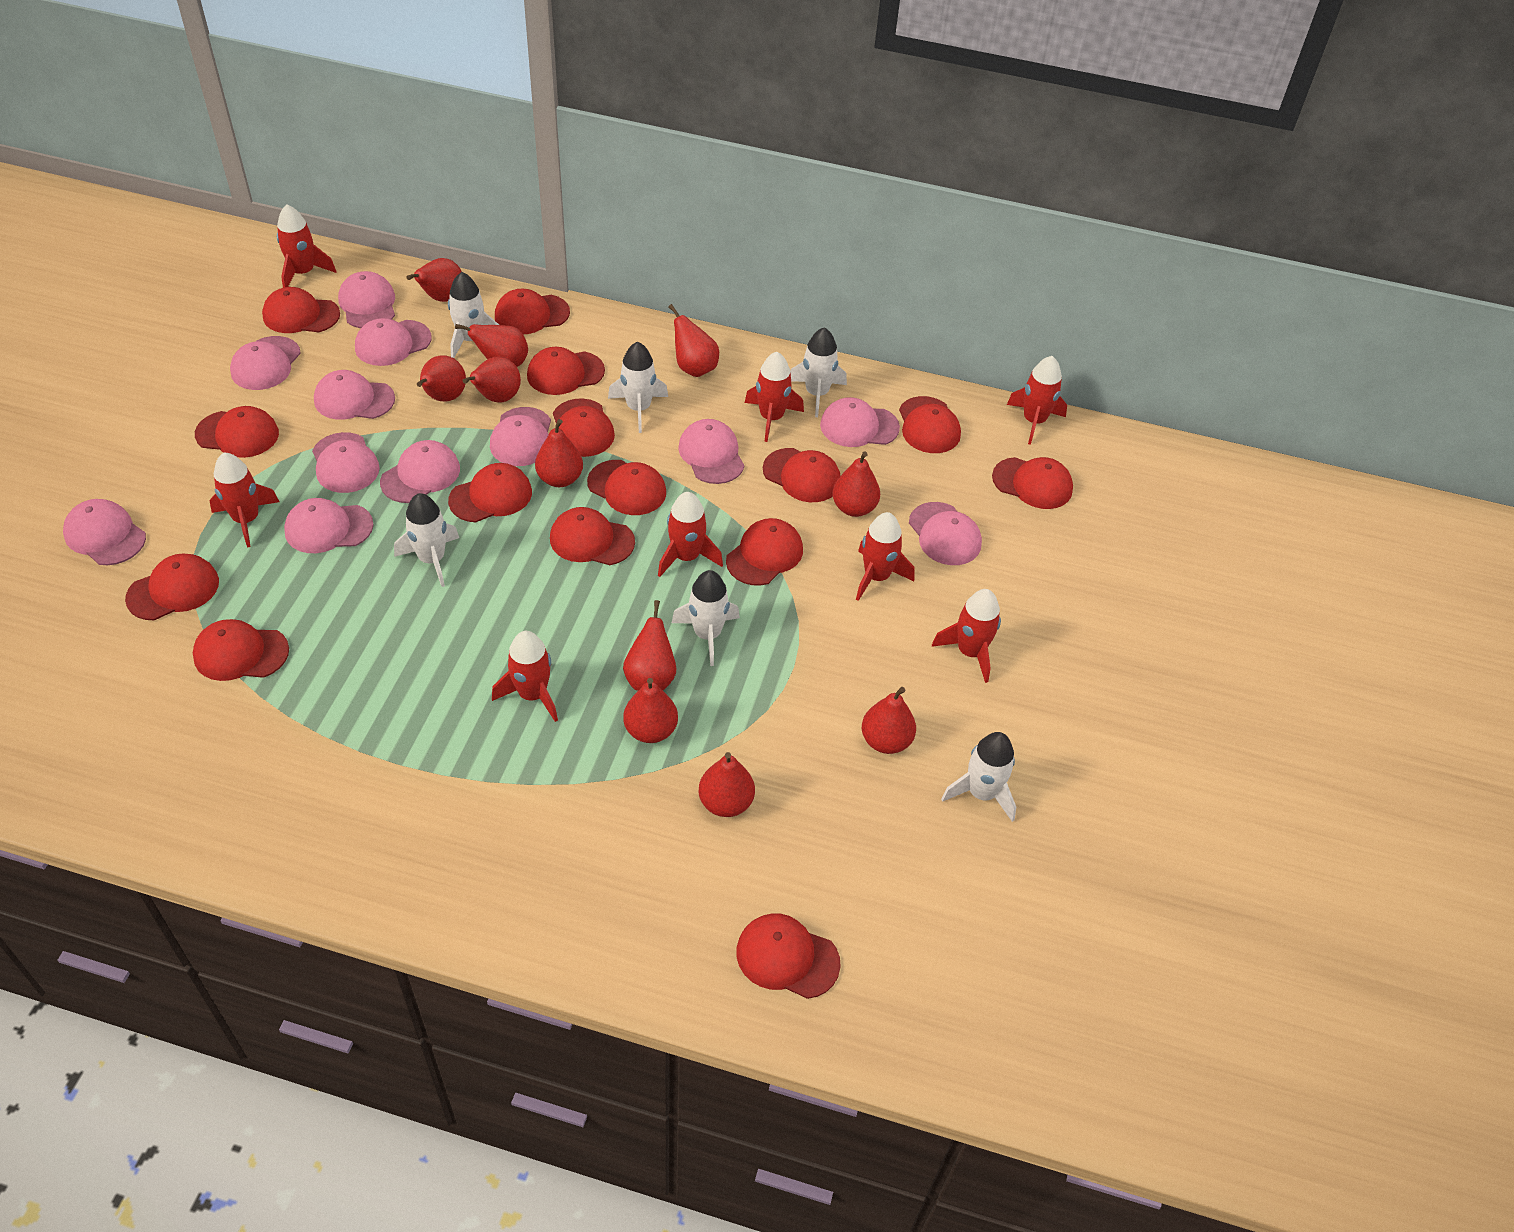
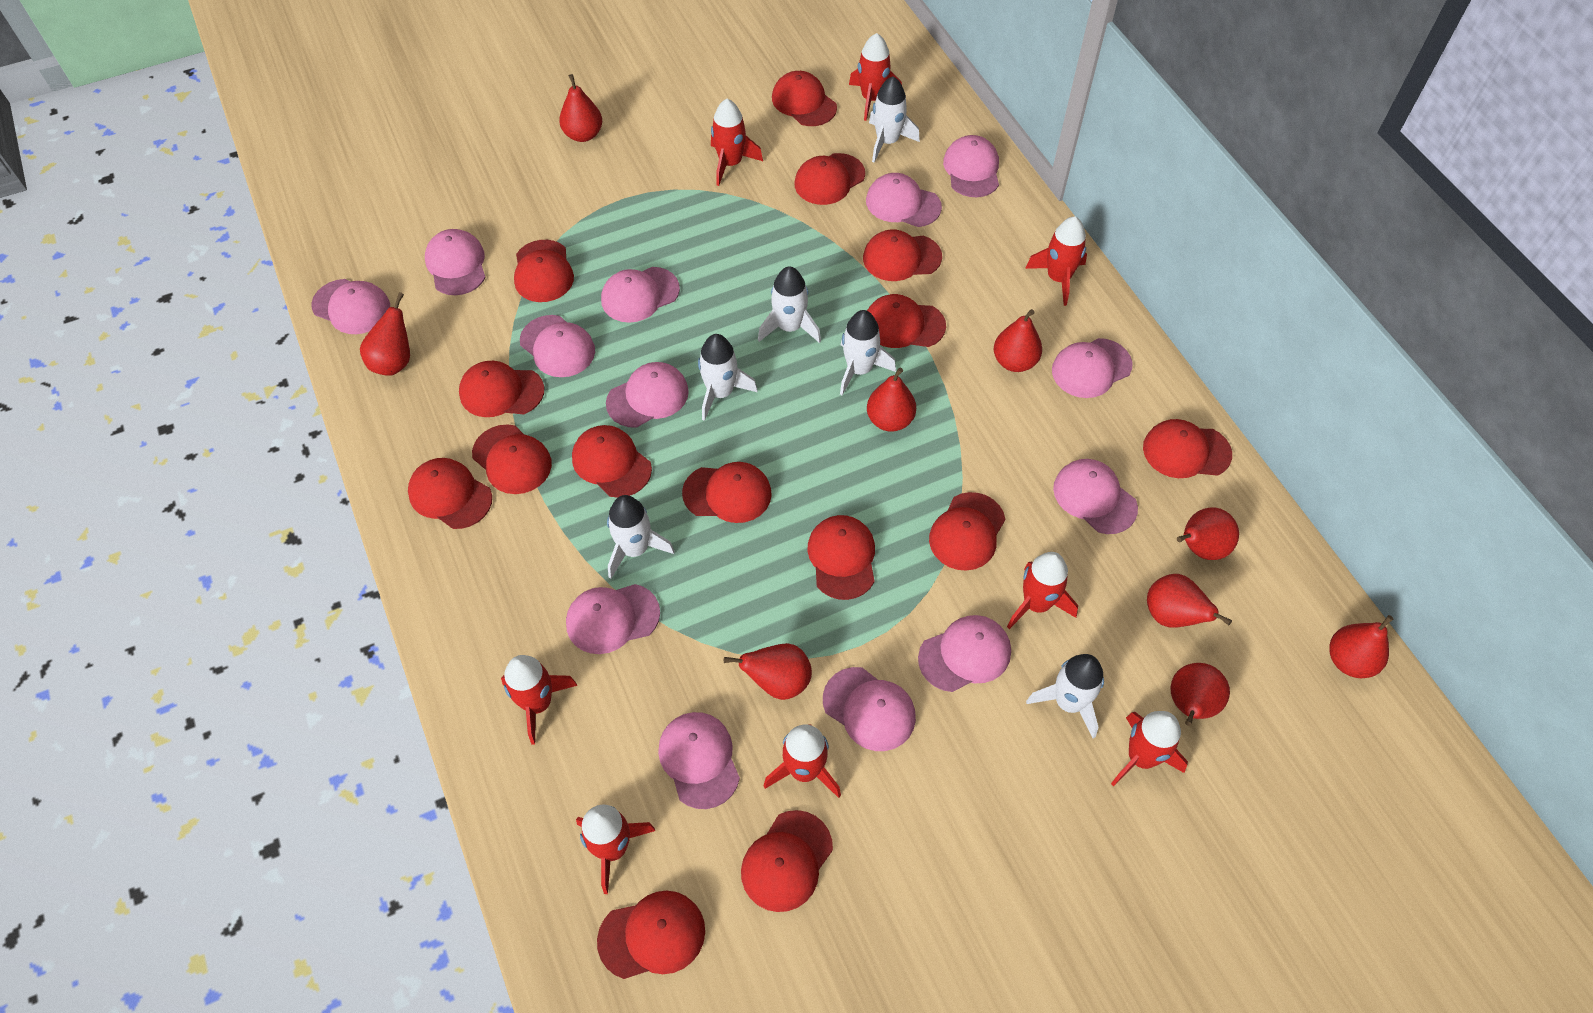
pink cap: 12 -> 13
red pear: 11 -> 9

